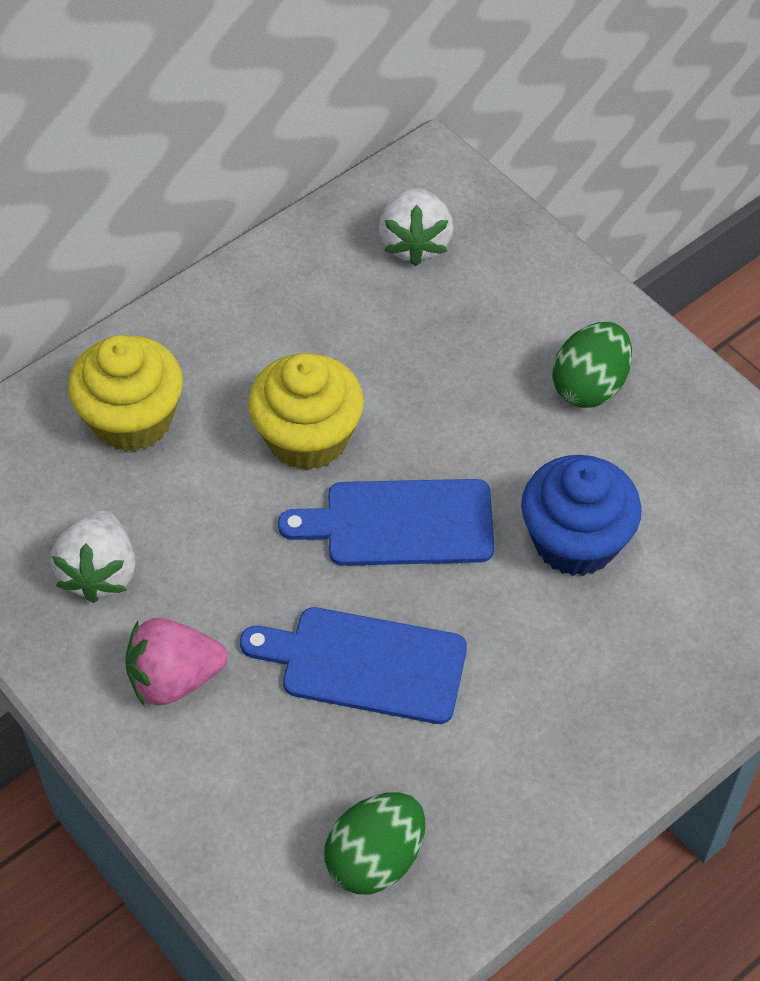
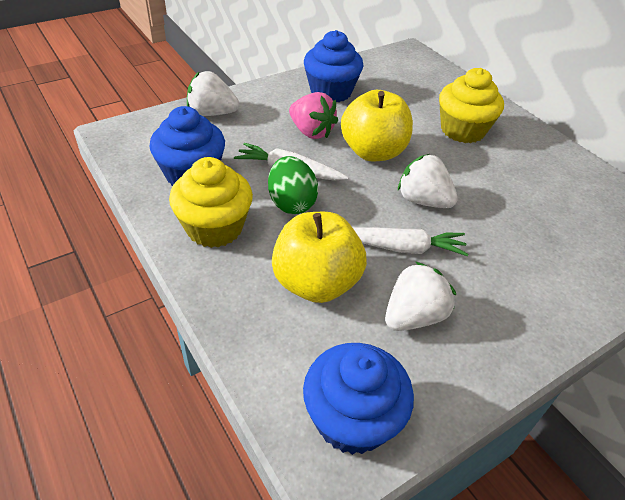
blue cupcake: 1 -> 3
blue cutting board: 2 -> 0
green egg: 2 -> 1
white carrot: 0 -> 2
white strawberry: 2 -> 3
yellow apple: 0 -> 2

